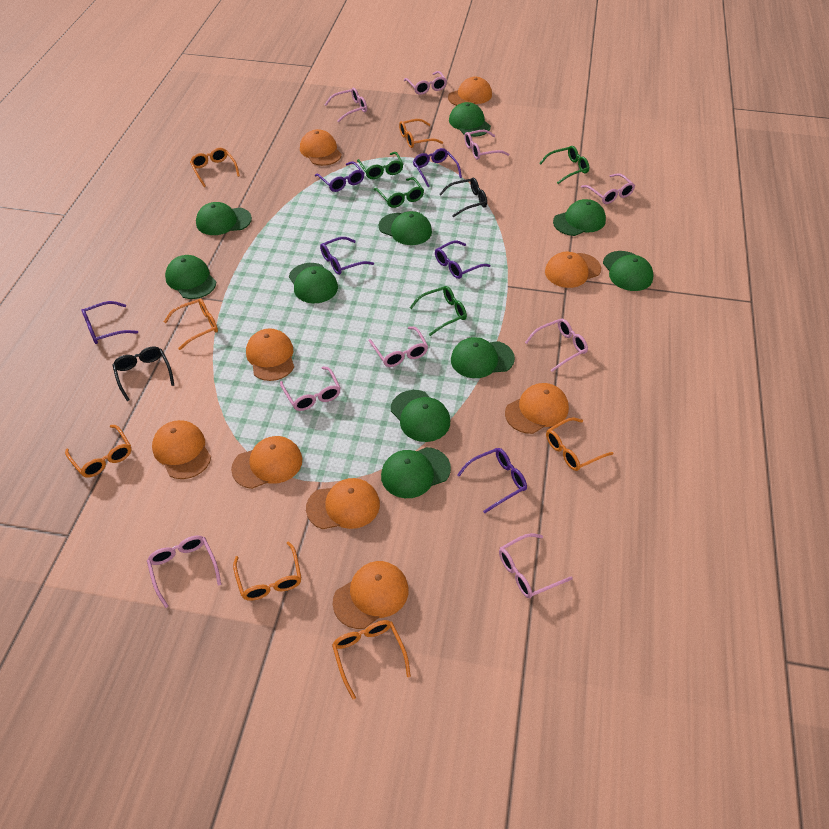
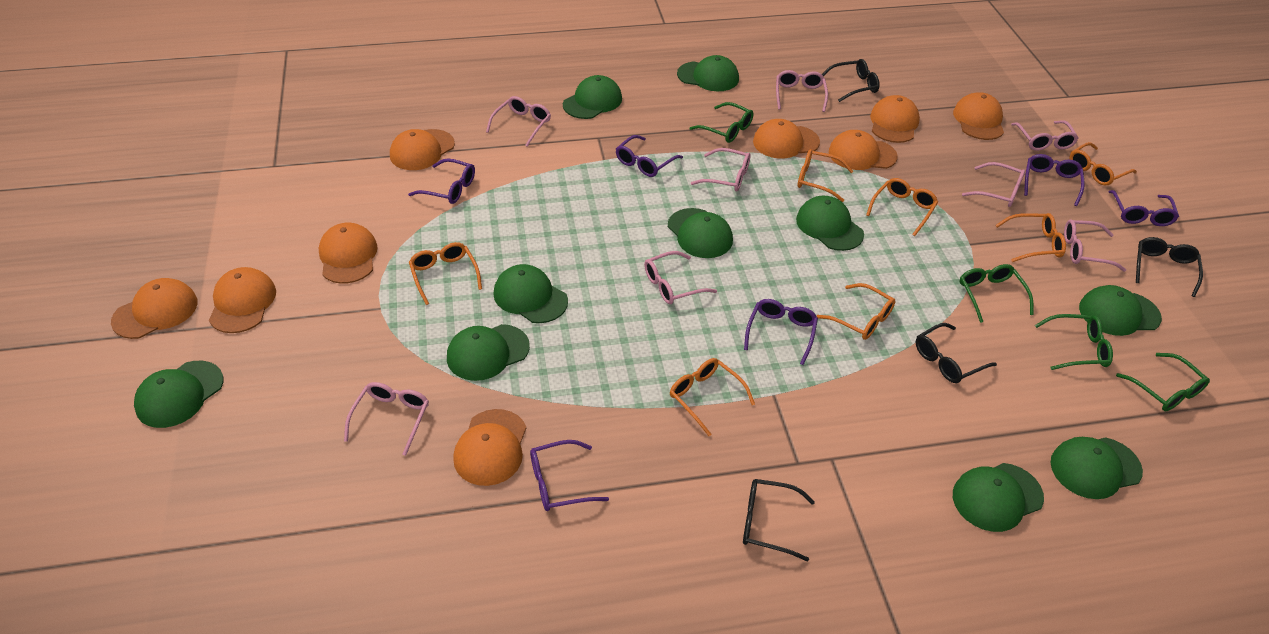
black glasses: 2 -> 4
pink glasses: 9 -> 8

